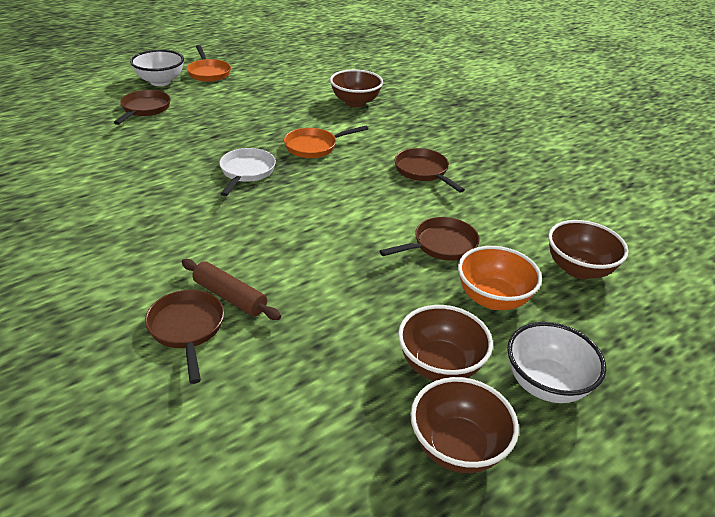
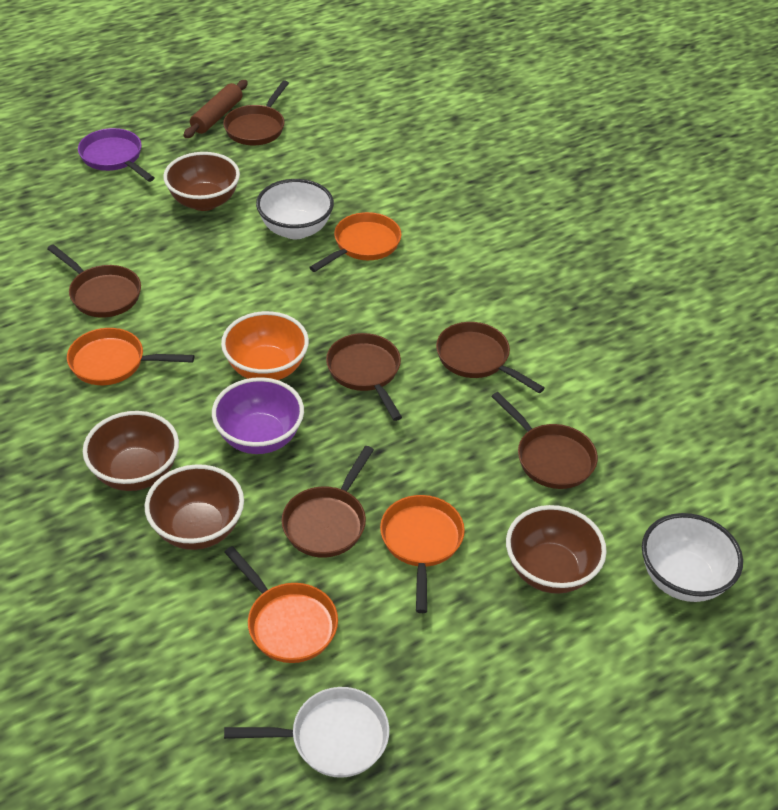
brown pan: 4 -> 6
orange pan: 2 -> 4
purple bowl: 0 -> 1
purple pan: 0 -> 1

